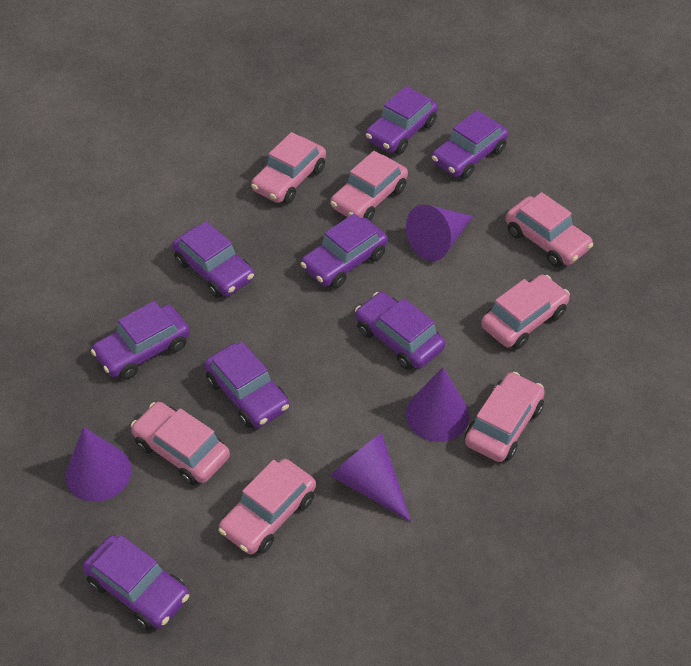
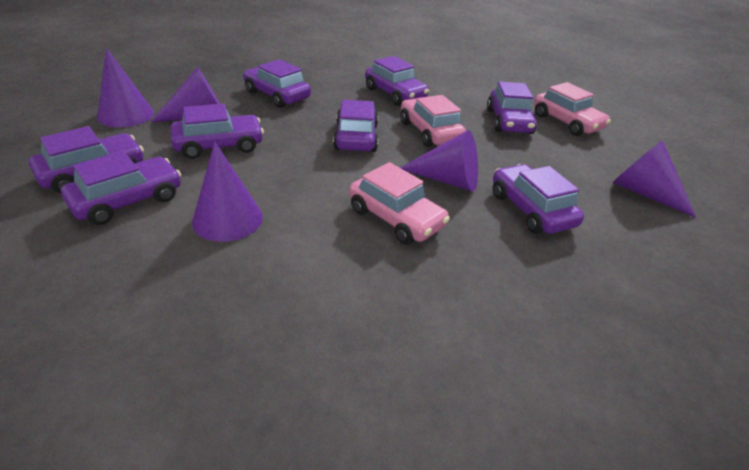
pink car: 7 -> 3
purple cone: 4 -> 5

